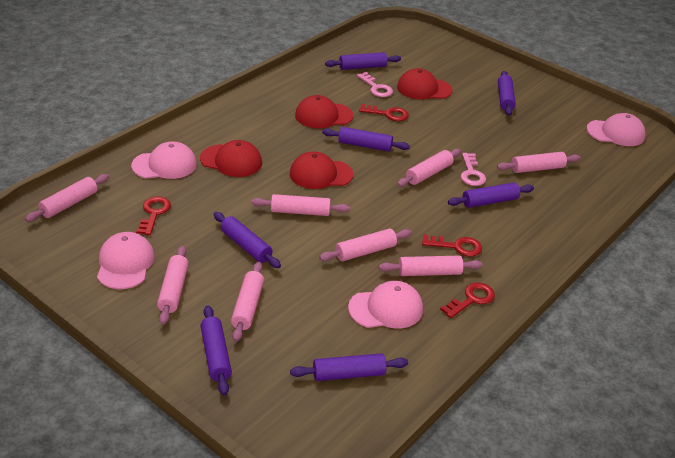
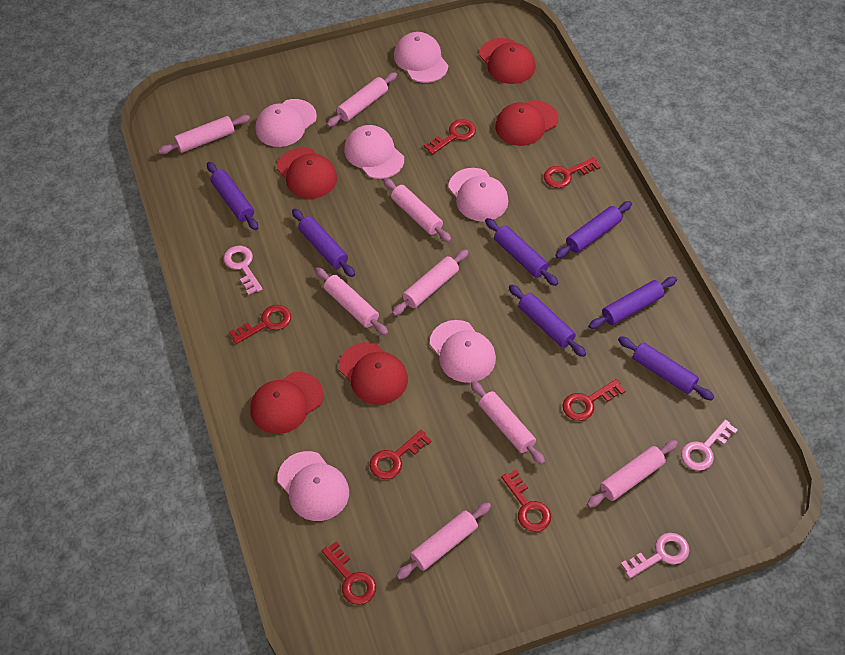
pink cap: 4 -> 6
pink key: 2 -> 3
red cap: 4 -> 5
red key: 4 -> 7

